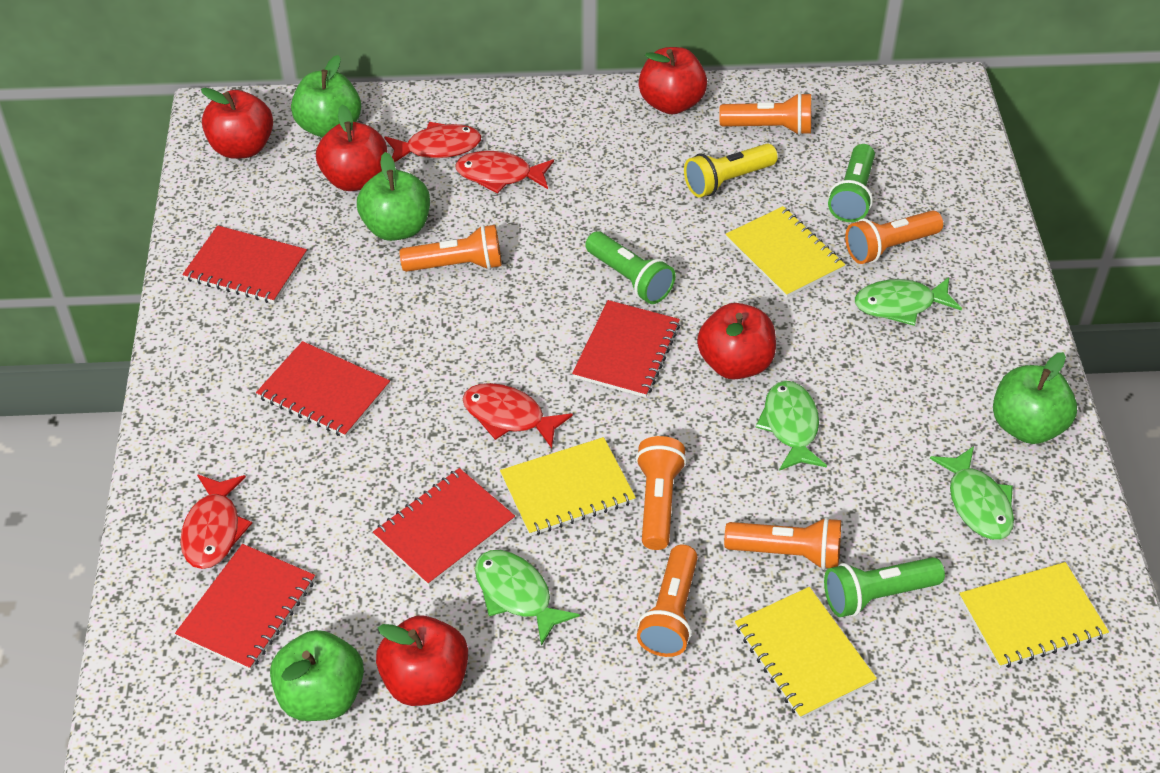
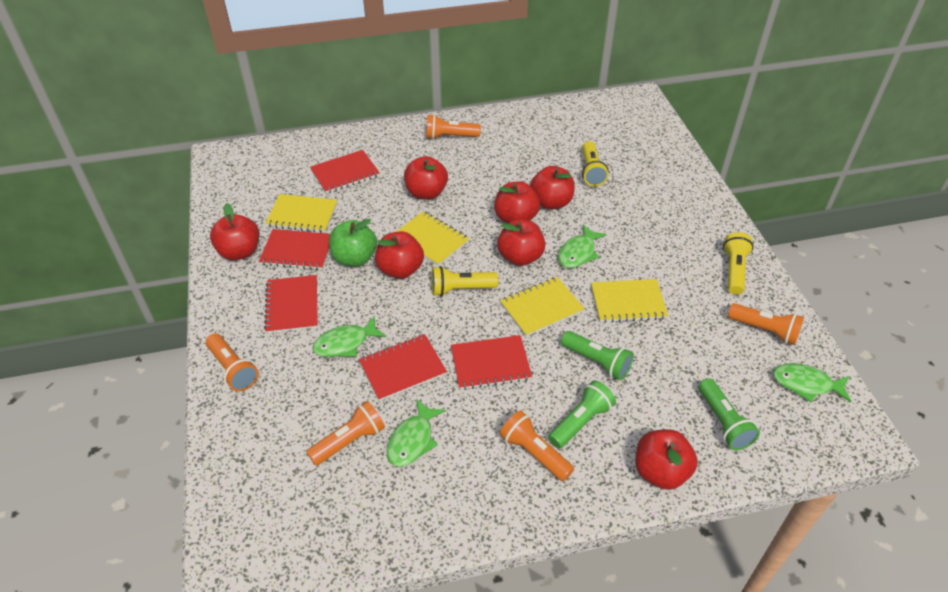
green apple: 4 -> 1
orange flashlight: 6 -> 5
red apple: 5 -> 7
red fish: 4 -> 0
yellow flashlight: 1 -> 3

